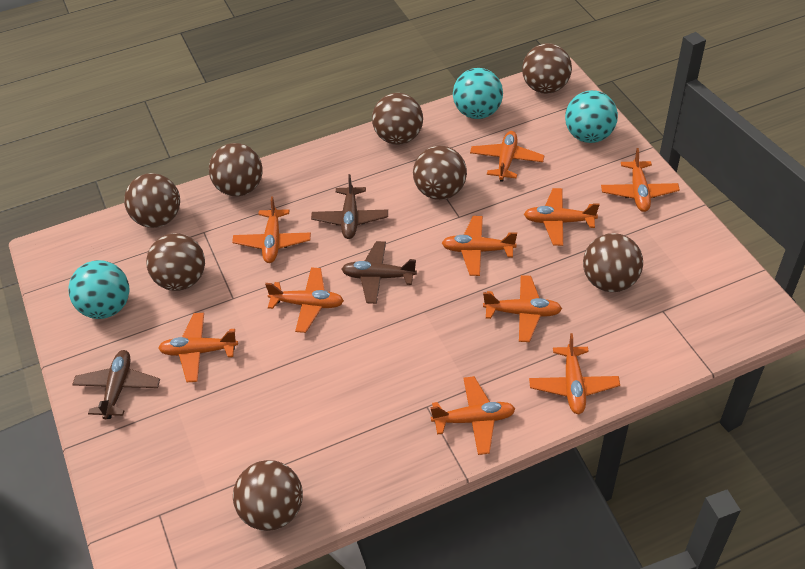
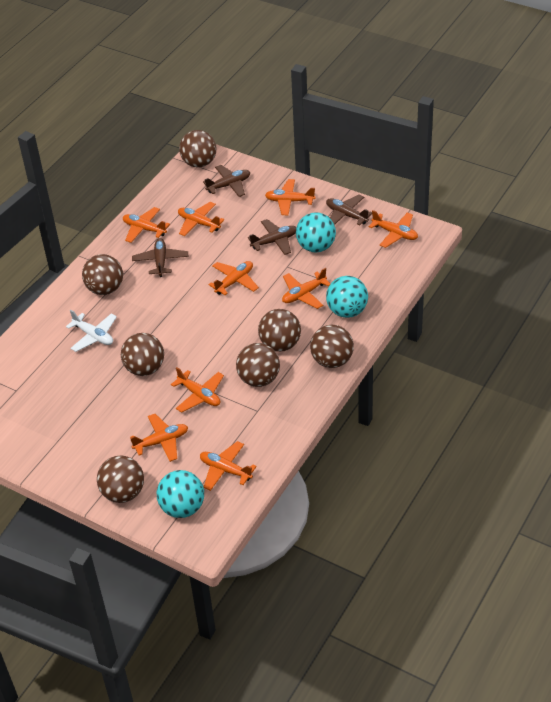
brown ball: 8 -> 7
brown plane: 3 -> 4
orange plane: 10 -> 9
white plane: 0 -> 1

